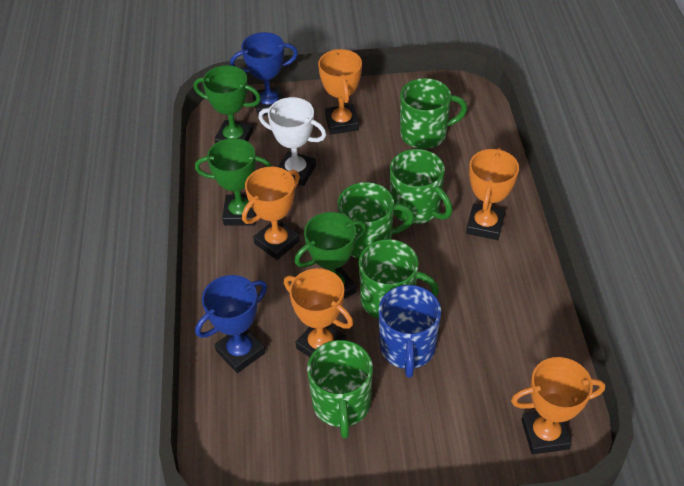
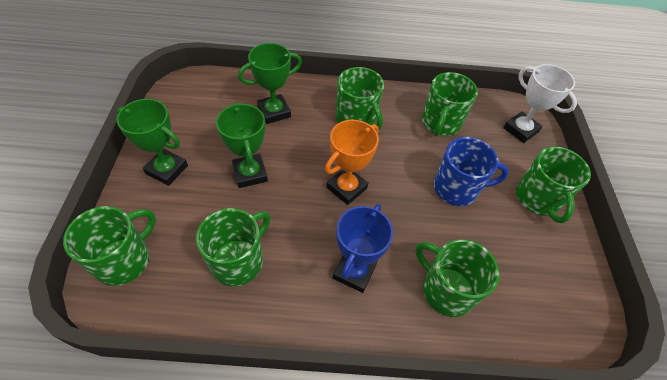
blue trophy: 2 -> 1
green mug: 5 -> 6
orange trophy: 5 -> 1

